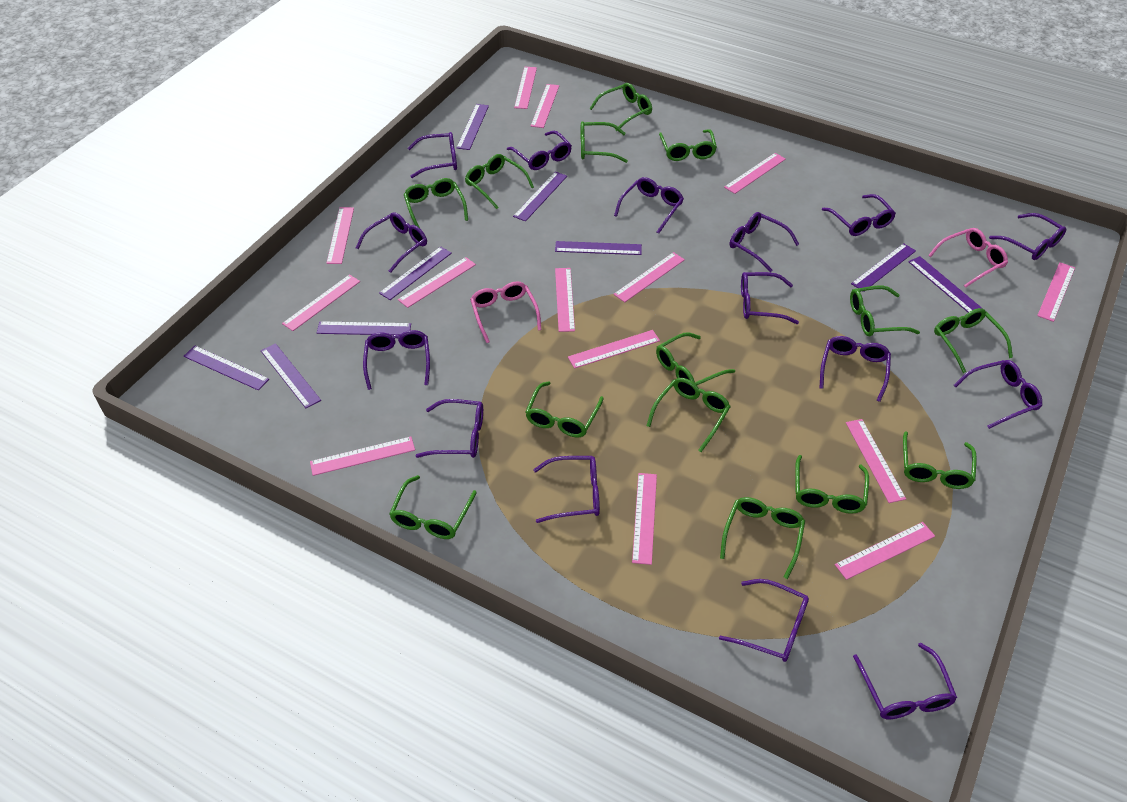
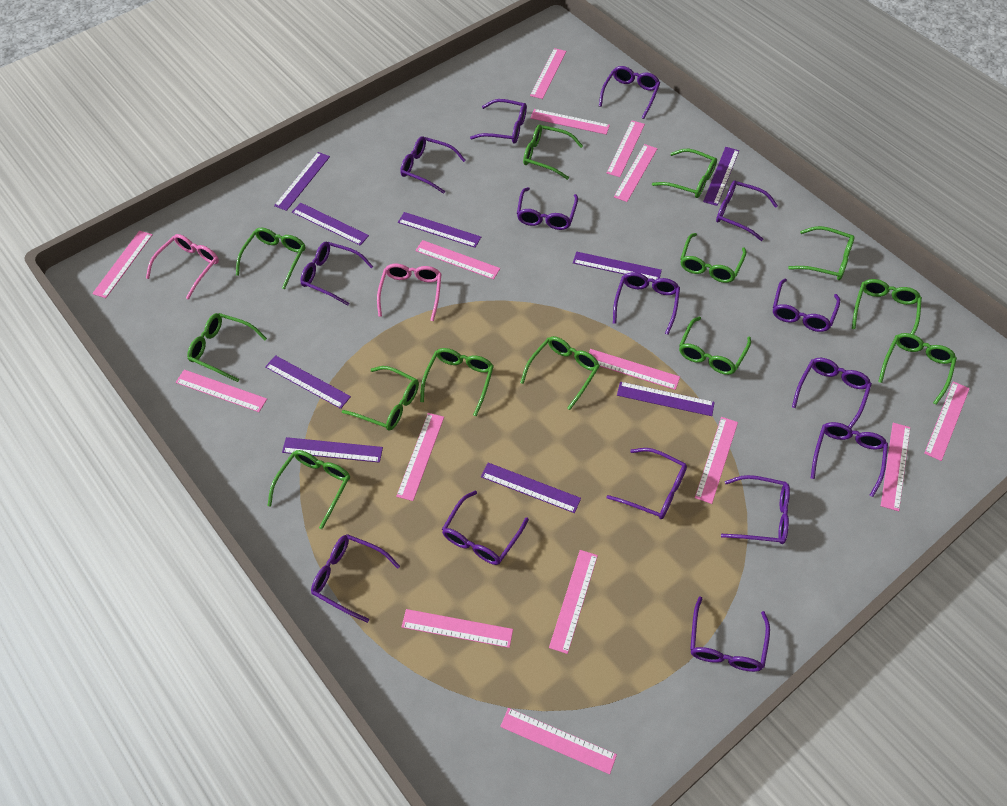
green glasses: 14 -> 13
pink ruler: 14 -> 15

